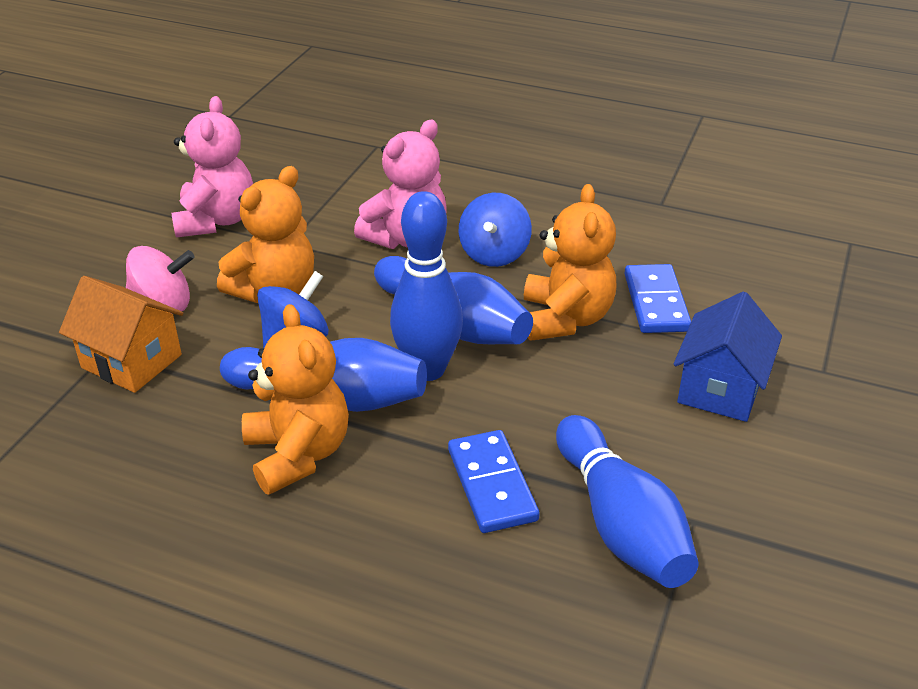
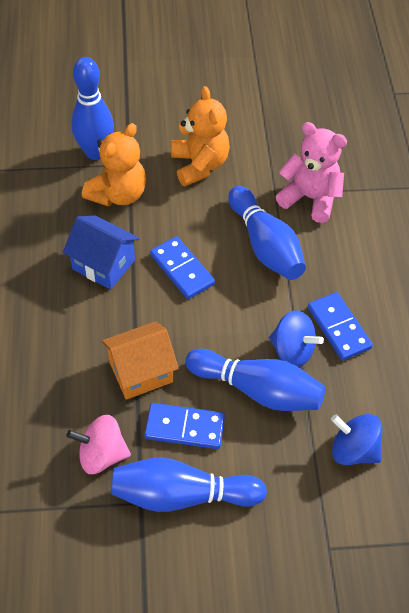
blue domino: 2 -> 3
orange teddy bear: 3 -> 2
pink teddy bear: 2 -> 1

